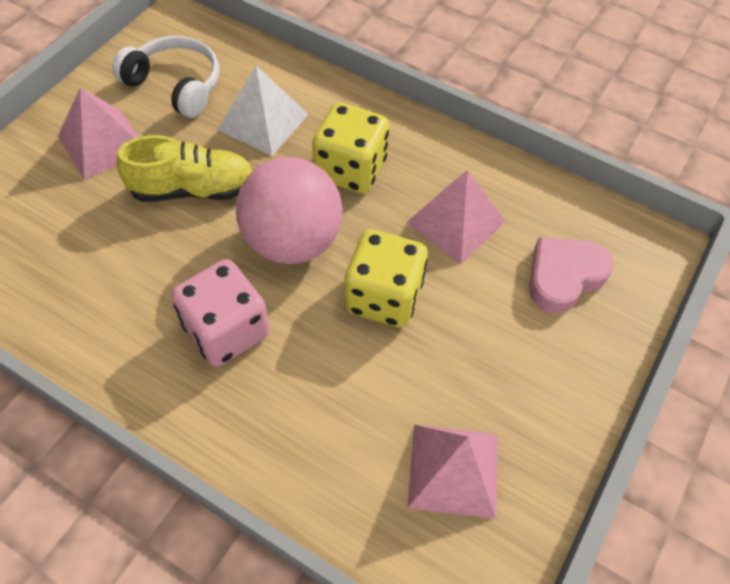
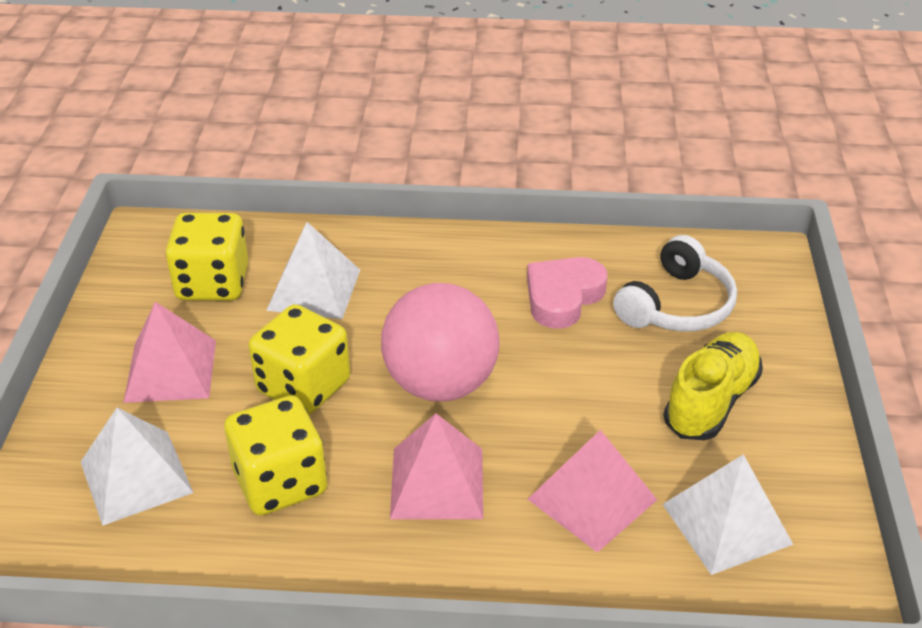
pink dice: 1 -> 0
white pyramid: 1 -> 3
yellow dice: 2 -> 3

